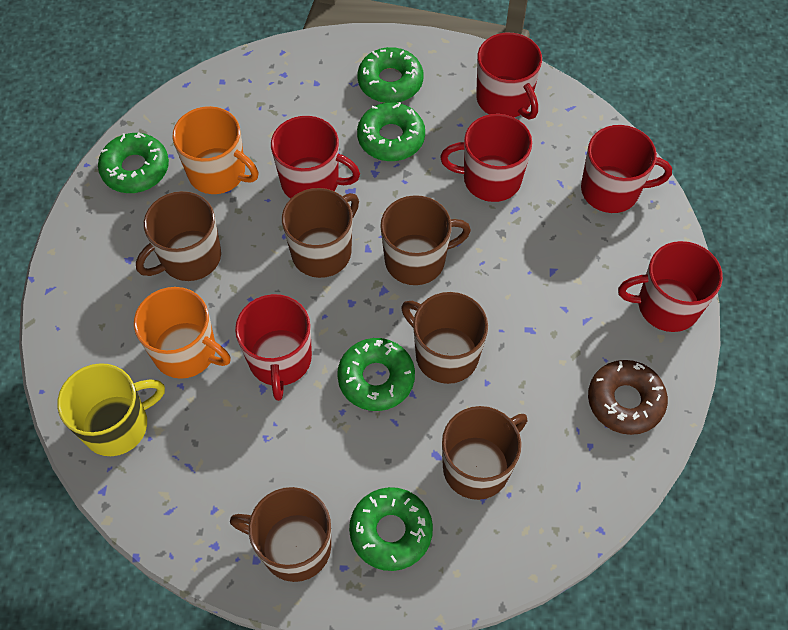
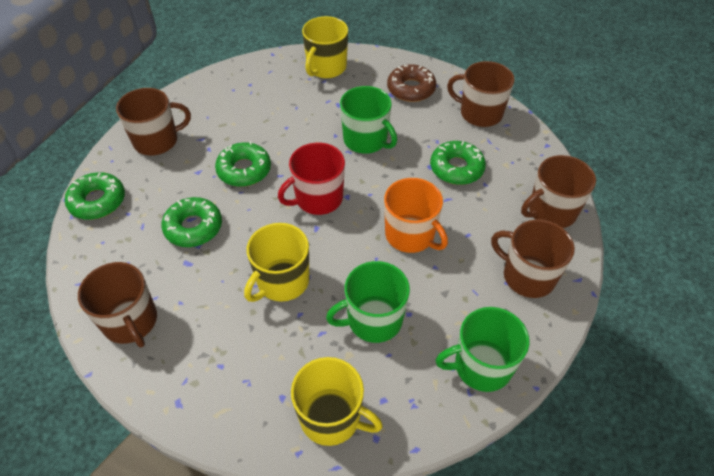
brown mug: 6 -> 5
green donut: 5 -> 4
green mug: 0 -> 3
orange mug: 2 -> 1
red mug: 6 -> 1
yellow mug: 1 -> 3

